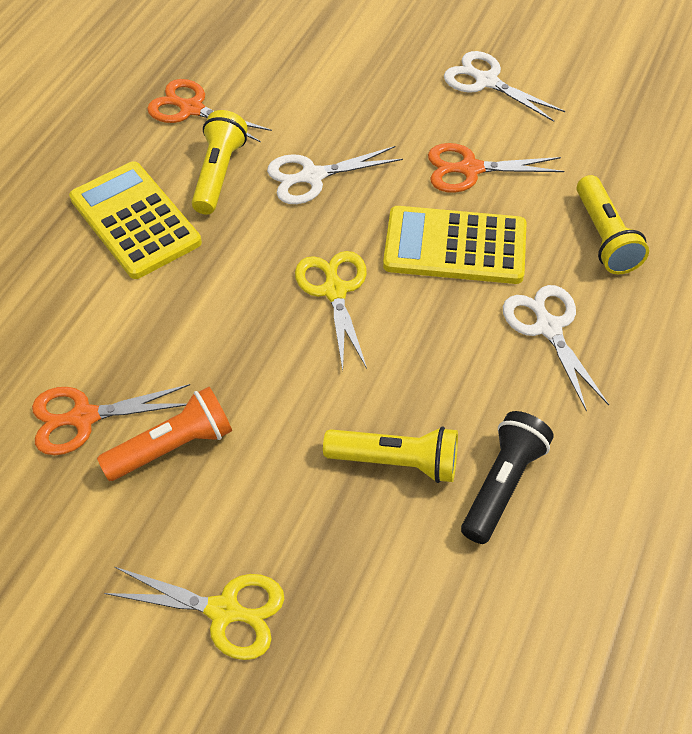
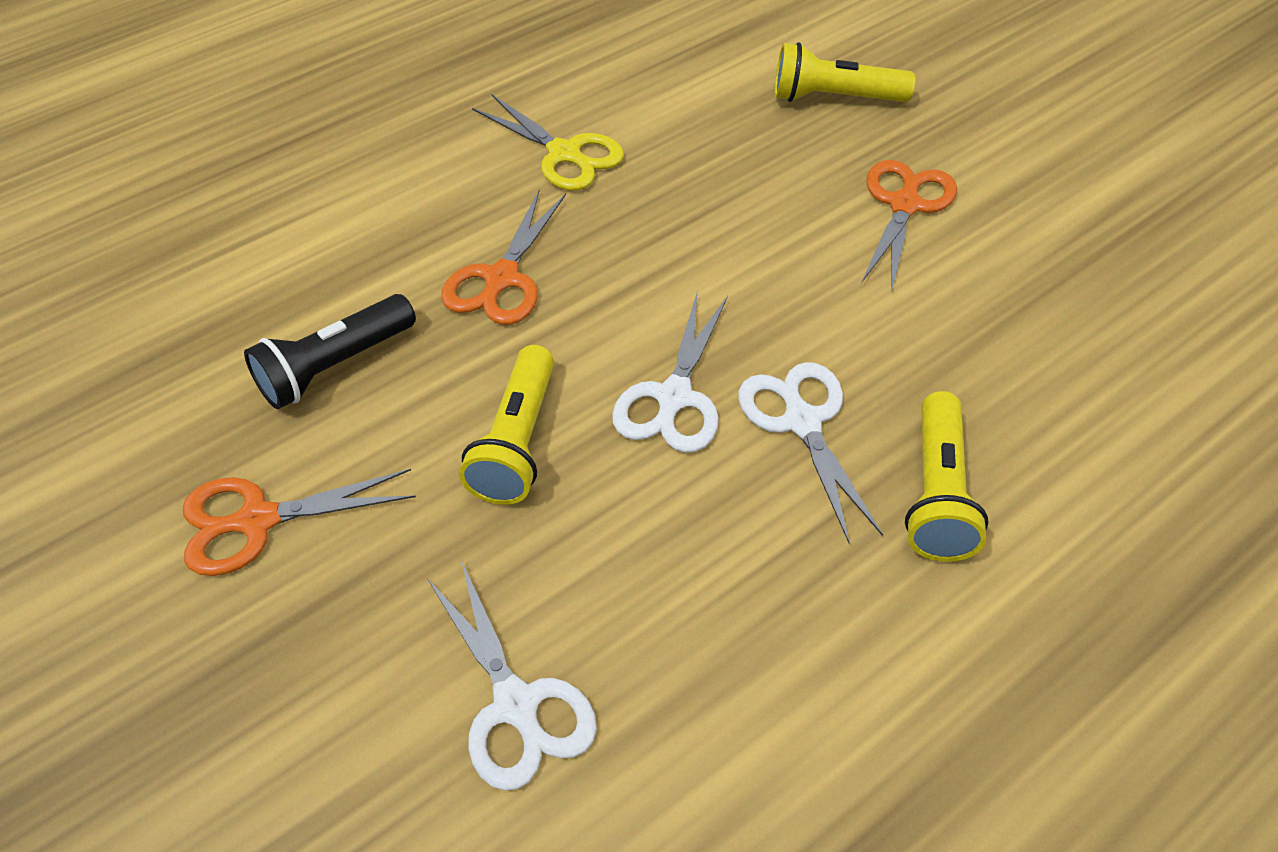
orange flashlight: 1 -> 0
yellow calculator: 2 -> 0
yellow scissors: 2 -> 1

